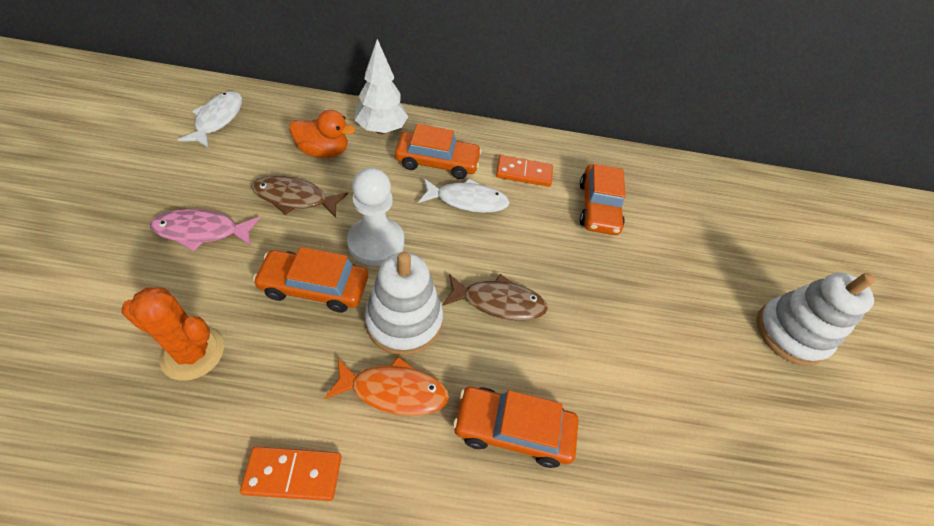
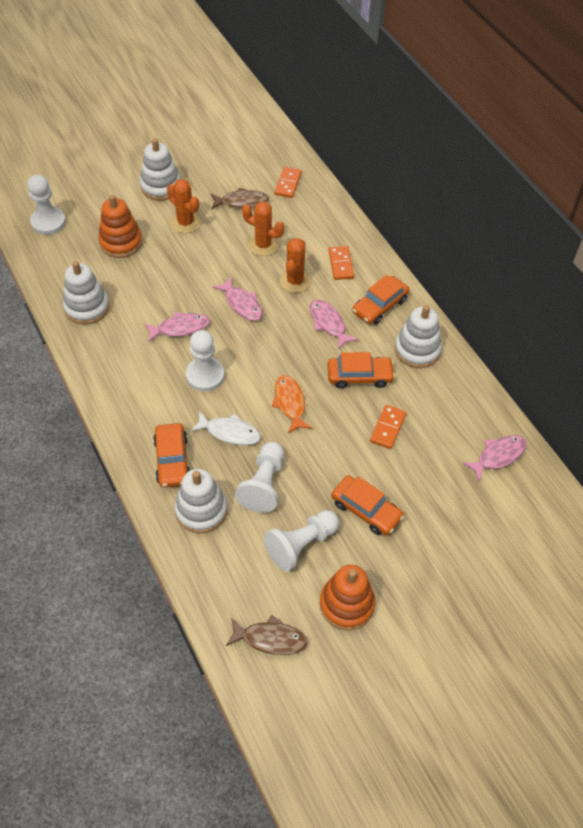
orange cactus: 1 -> 3
orange domino: 2 -> 3
orange duck: 1 -> 0
orange stacking toy: 0 -> 2
pink fish: 1 -> 4
white fish: 2 -> 1
white pawn: 1 -> 4
white stacking toy: 2 -> 4
white tree: 1 -> 0

